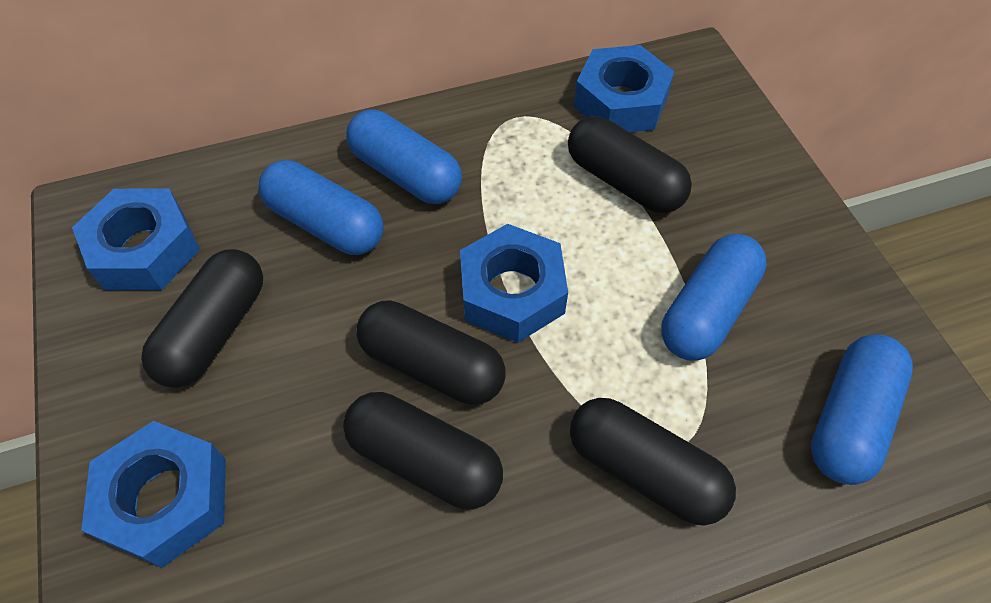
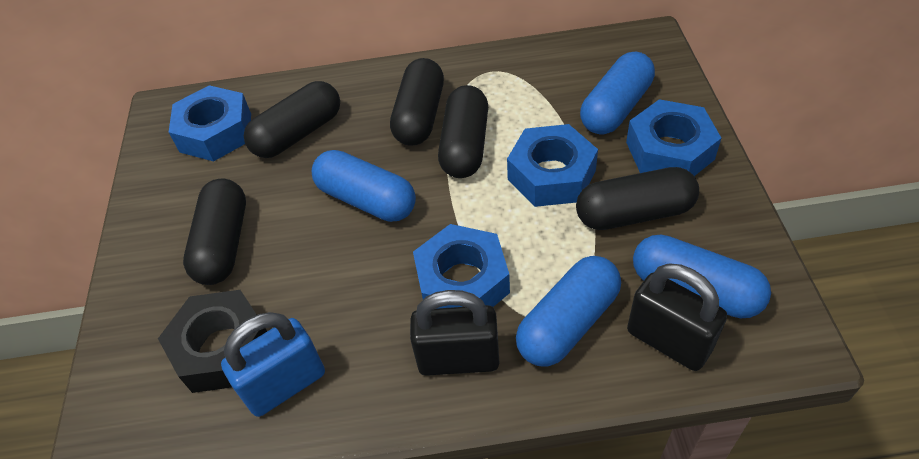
black nut: 0 -> 1
black padlock: 0 -> 2
blue padlock: 0 -> 1

